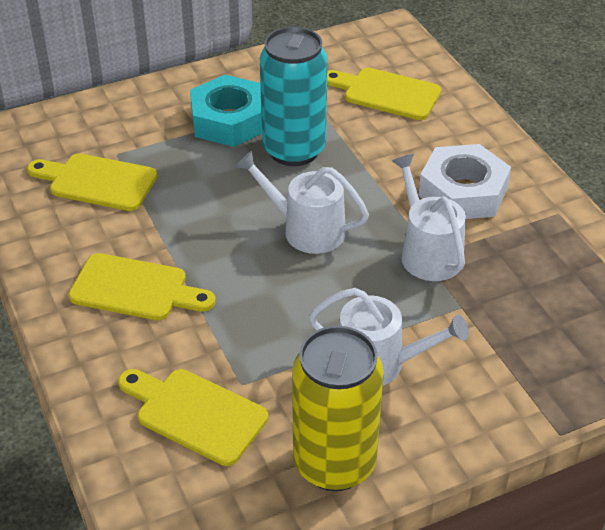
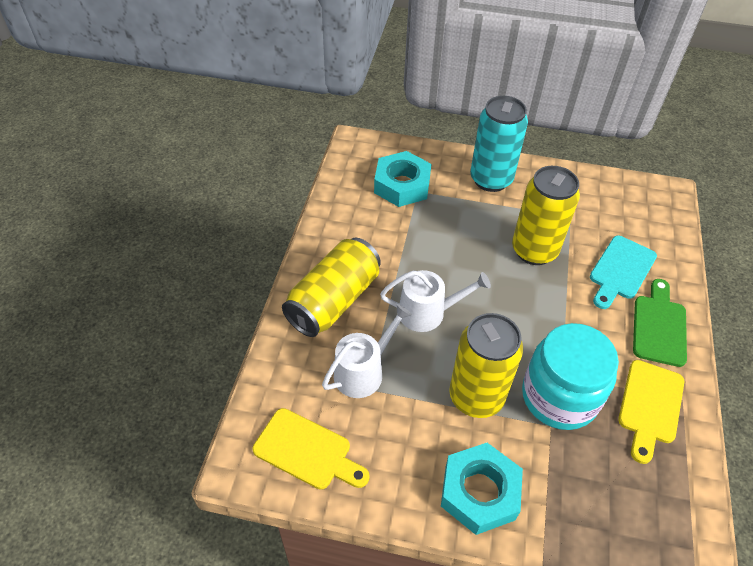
green cutting board: 0 -> 1
turquoise cutting board: 0 -> 1
turquoise jar: 0 -> 1
turquoise nut: 1 -> 2
white nut: 1 -> 0
white watering can: 3 -> 2
yellow can: 1 -> 3
yellow cutting board: 4 -> 2

